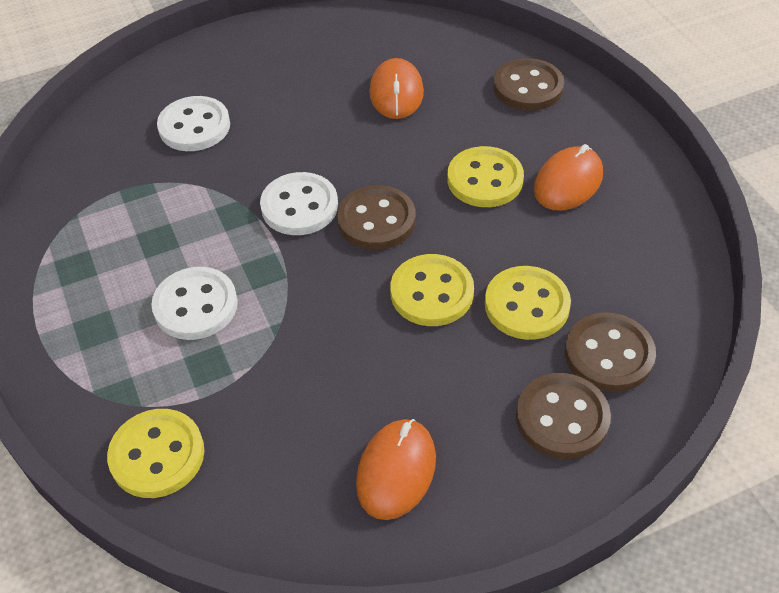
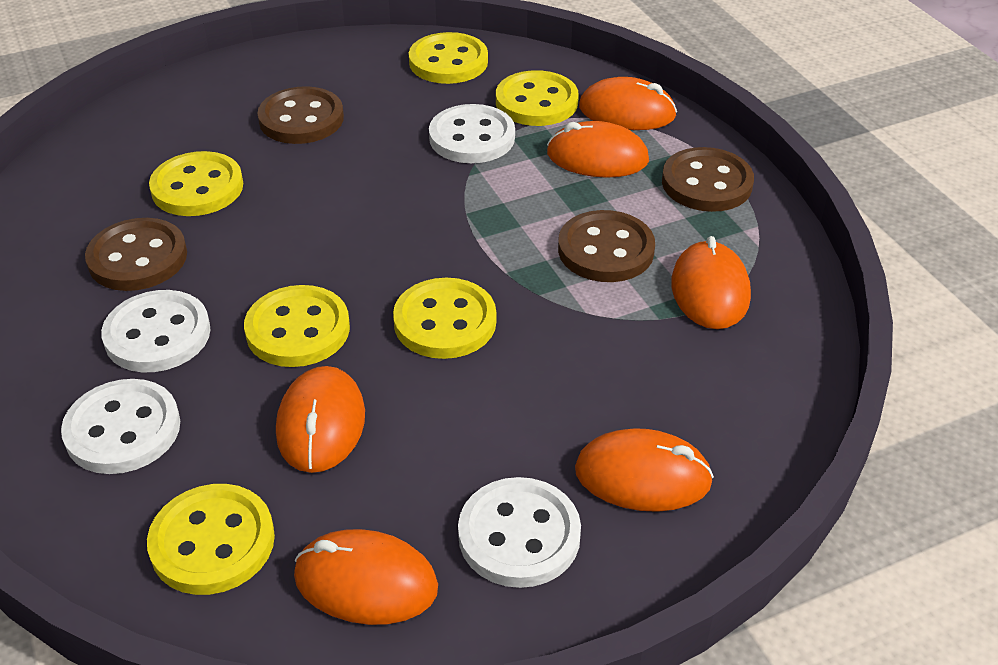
orange mouse: 3 -> 6
white button: 3 -> 4
yellow button: 4 -> 6

